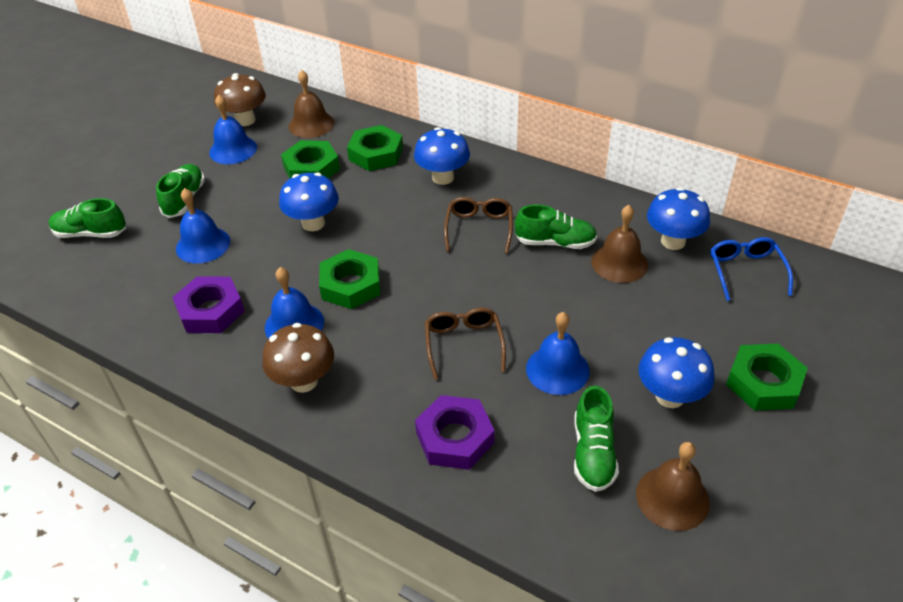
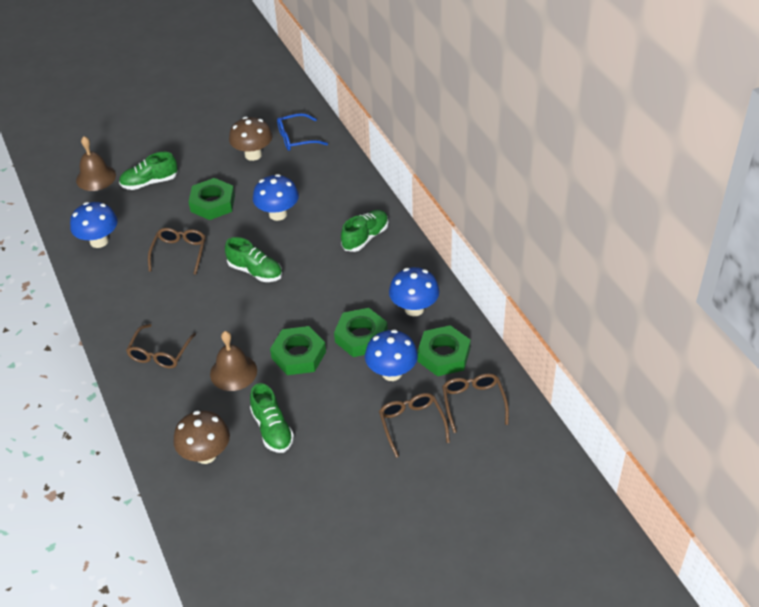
blue bell: 4 -> 0
brown bell: 3 -> 2
brown glasses: 2 -> 4
purple nut: 2 -> 0

